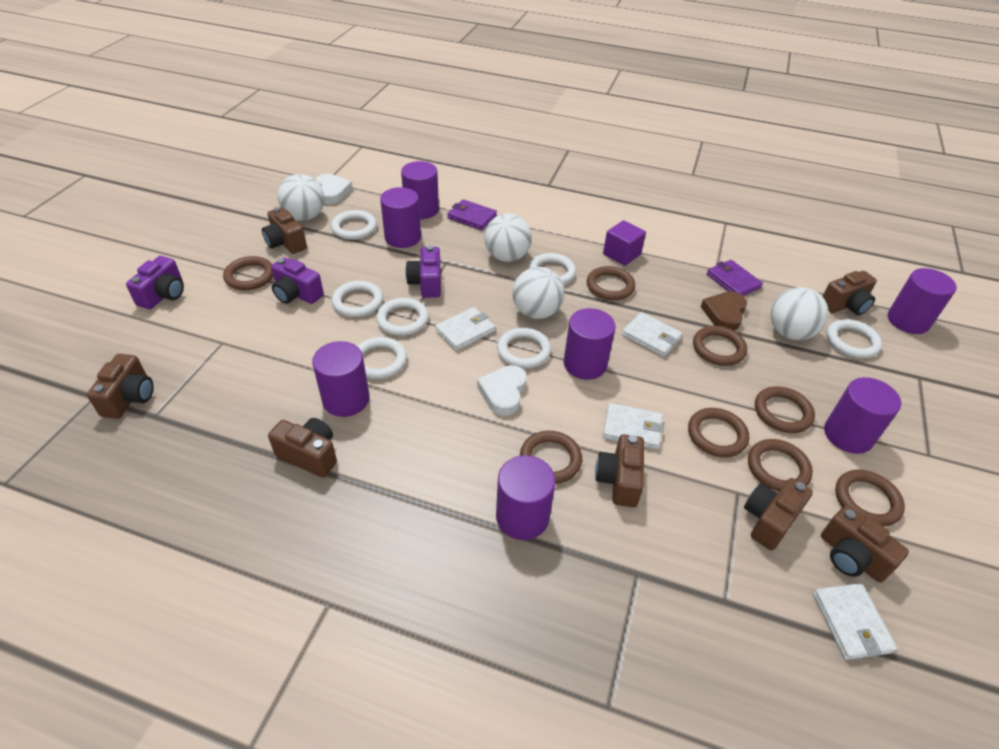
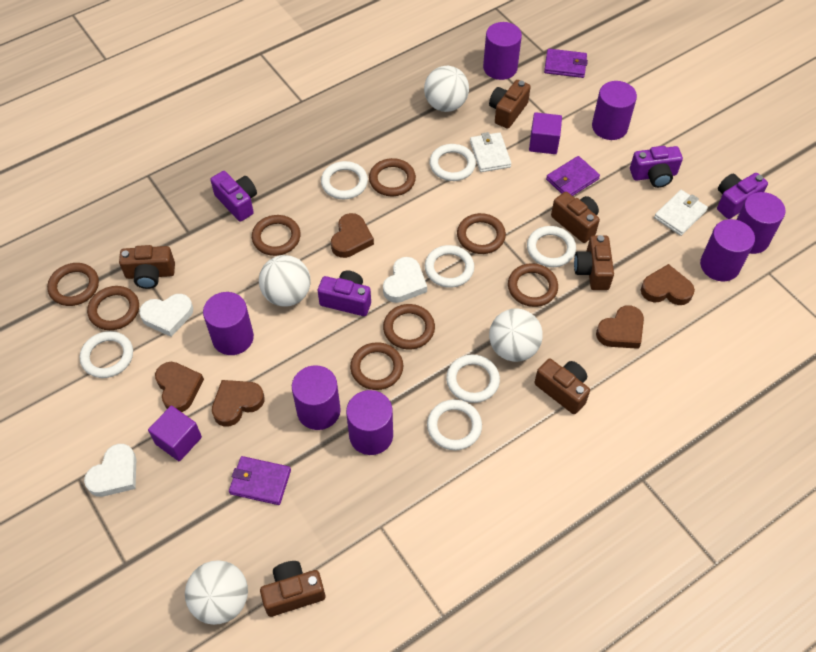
brown camera: 7 -> 6
brown heart: 1 -> 5
purple camera: 3 -> 4
purple cube: 1 -> 2
purple wallet: 2 -> 3
white heart: 2 -> 3
white wallet: 4 -> 2

